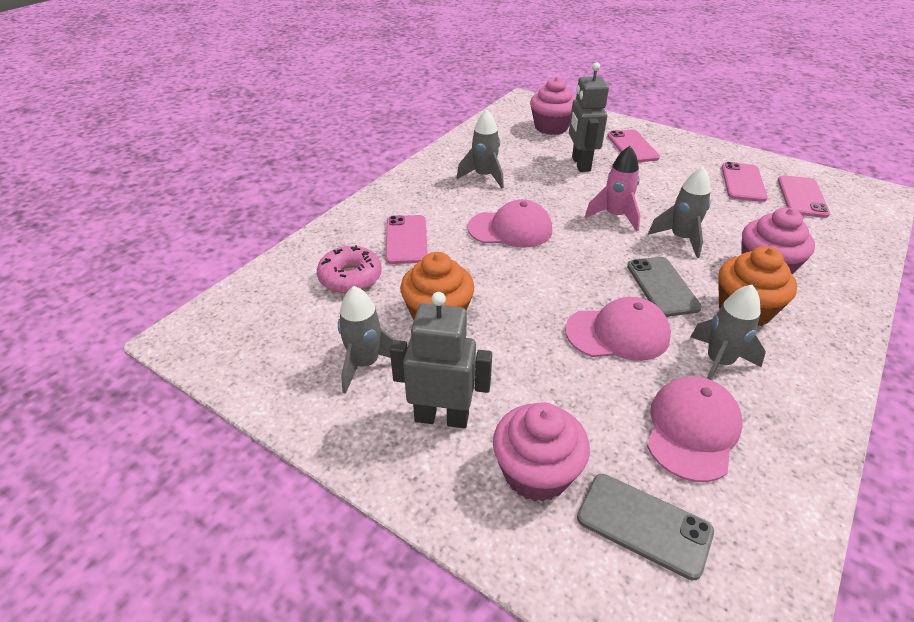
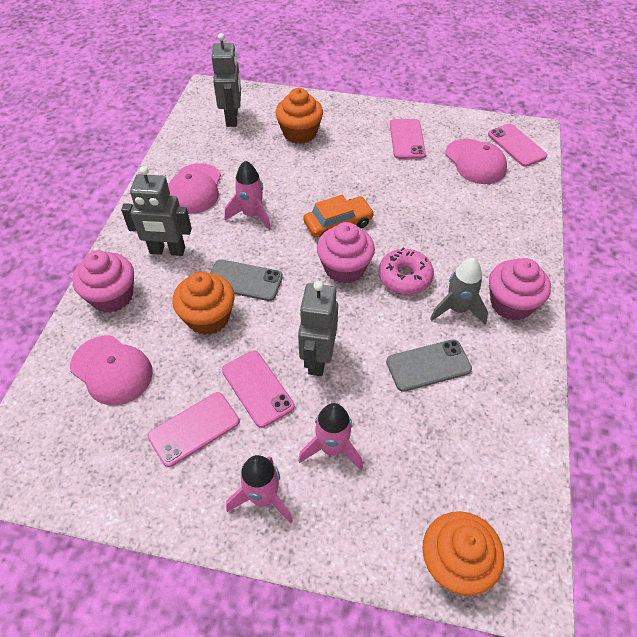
grey robot: 2 -> 3
grey rocket: 4 -> 1
orange car: 0 -> 1
orange cupcake: 2 -> 3
pink rocket: 1 -> 3

